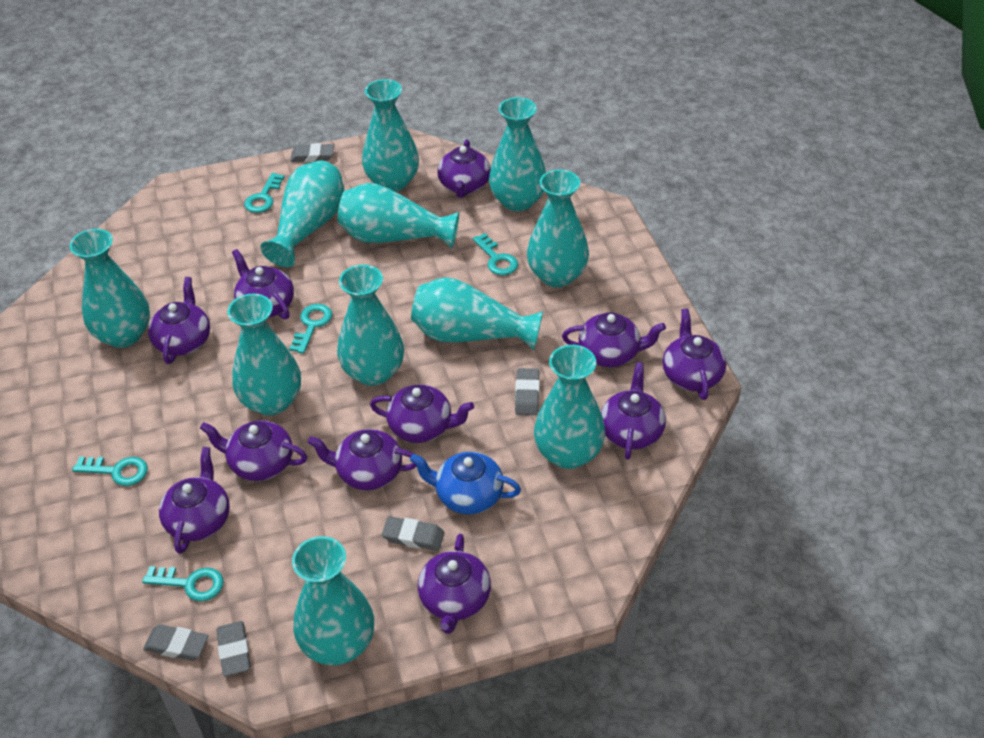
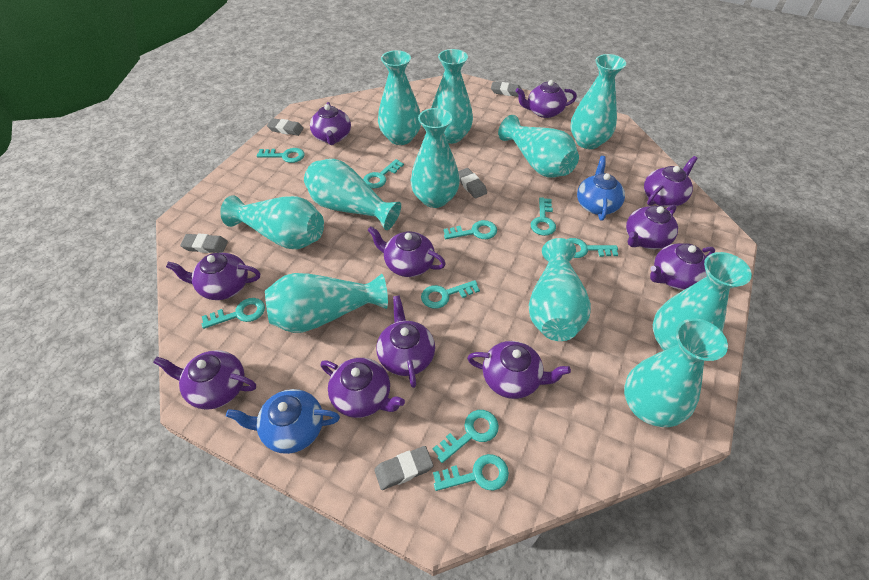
blue teapot: 1 -> 2
turquoise key: 5 -> 9

